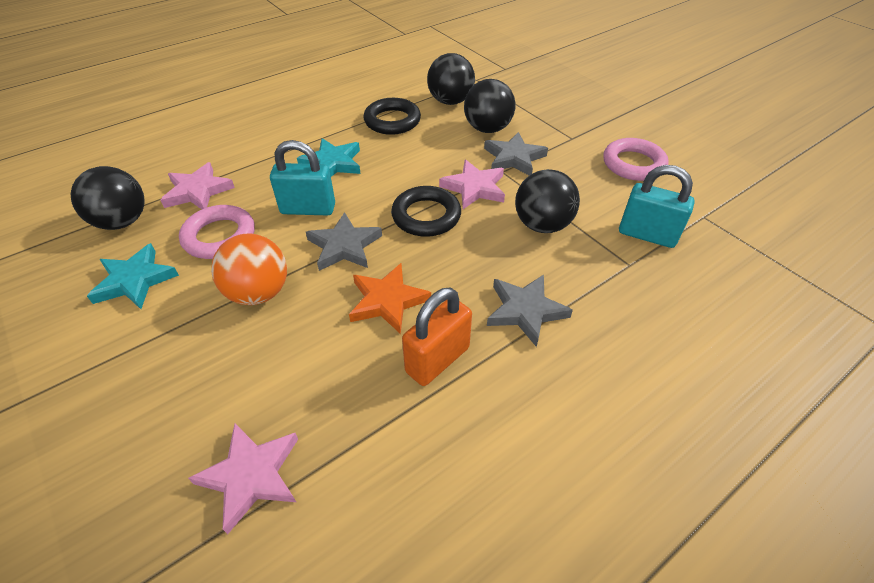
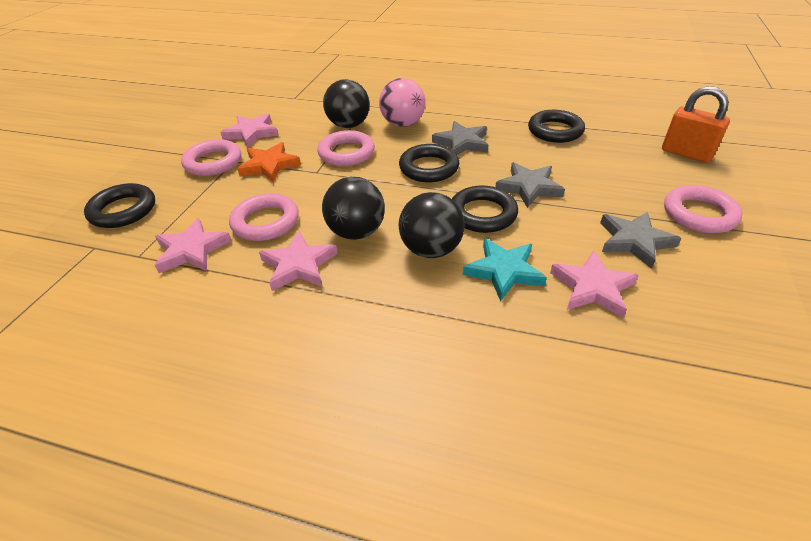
black ball: 4 -> 3
black ring: 2 -> 4
orange ball: 1 -> 0
pink ball: 0 -> 1
pink ring: 2 -> 4
pink star: 3 -> 4
turquoise padlock: 2 -> 0
turquoise star: 2 -> 1

